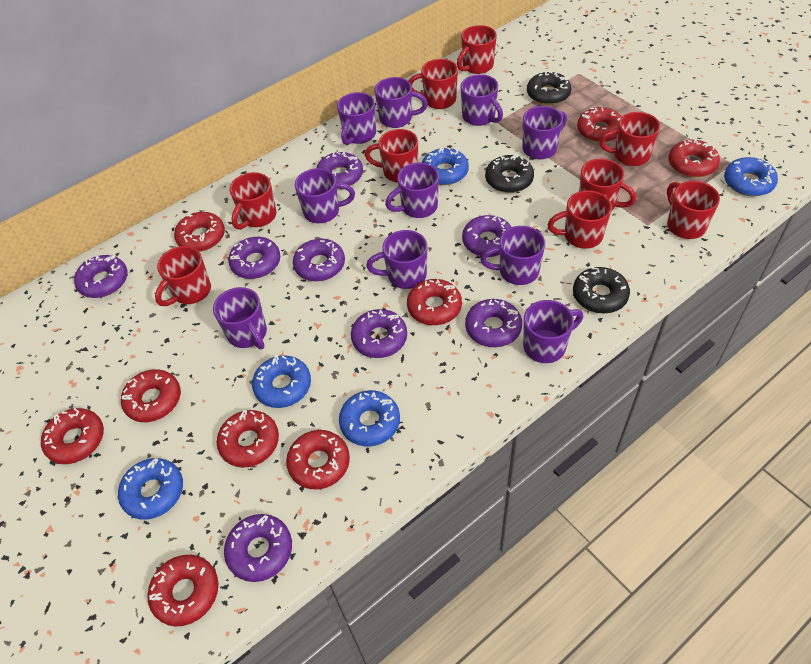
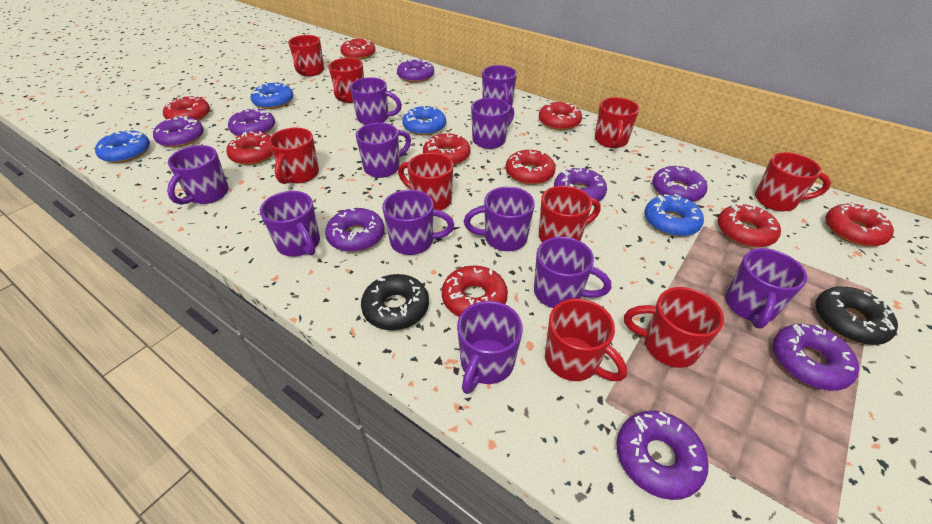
black donut: 3 -> 2
blue donut: 5 -> 4
purple mug: 10 -> 11

